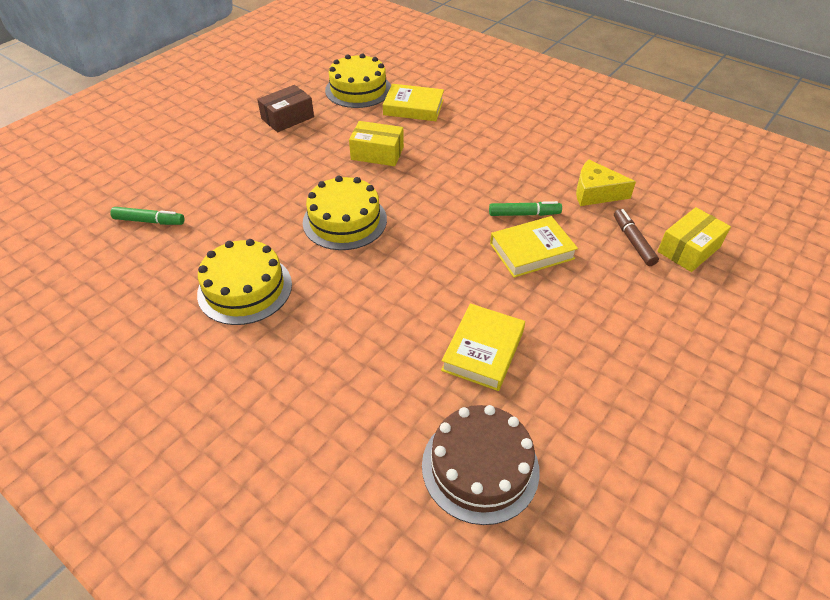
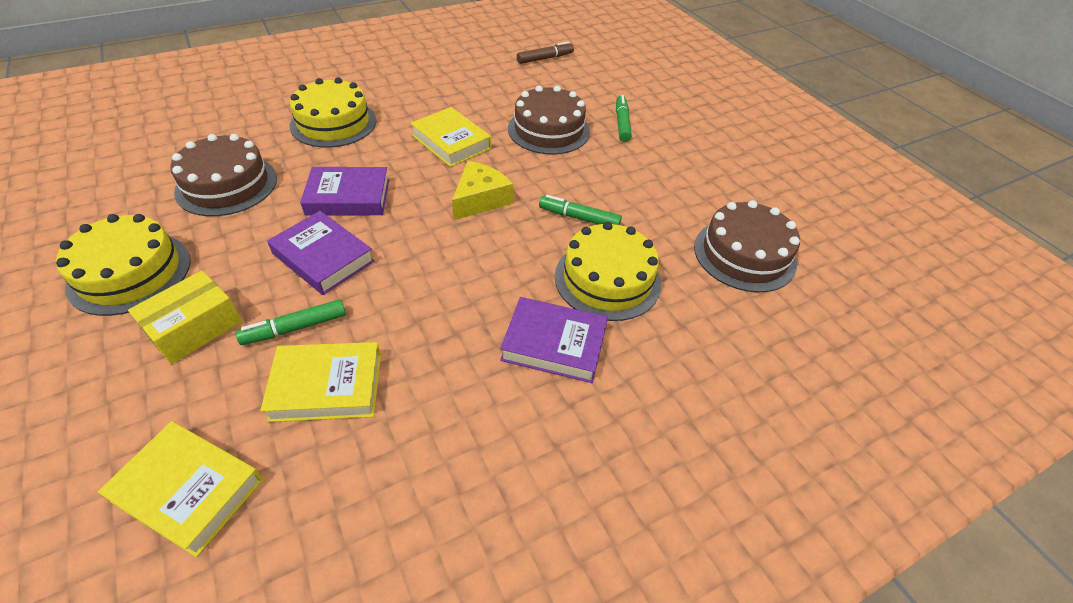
brown box: 1 -> 0
brown cake: 1 -> 3
green marker: 2 -> 3
purple book: 0 -> 3
yellow box: 2 -> 1

